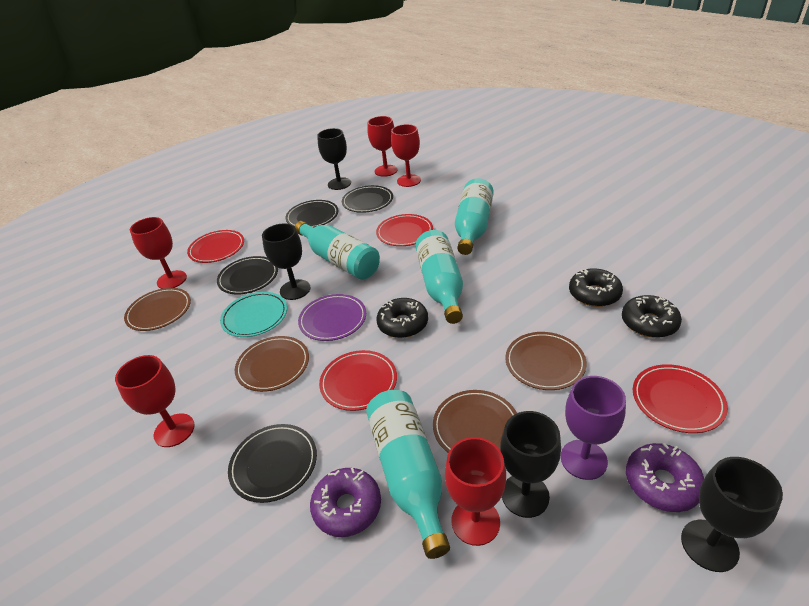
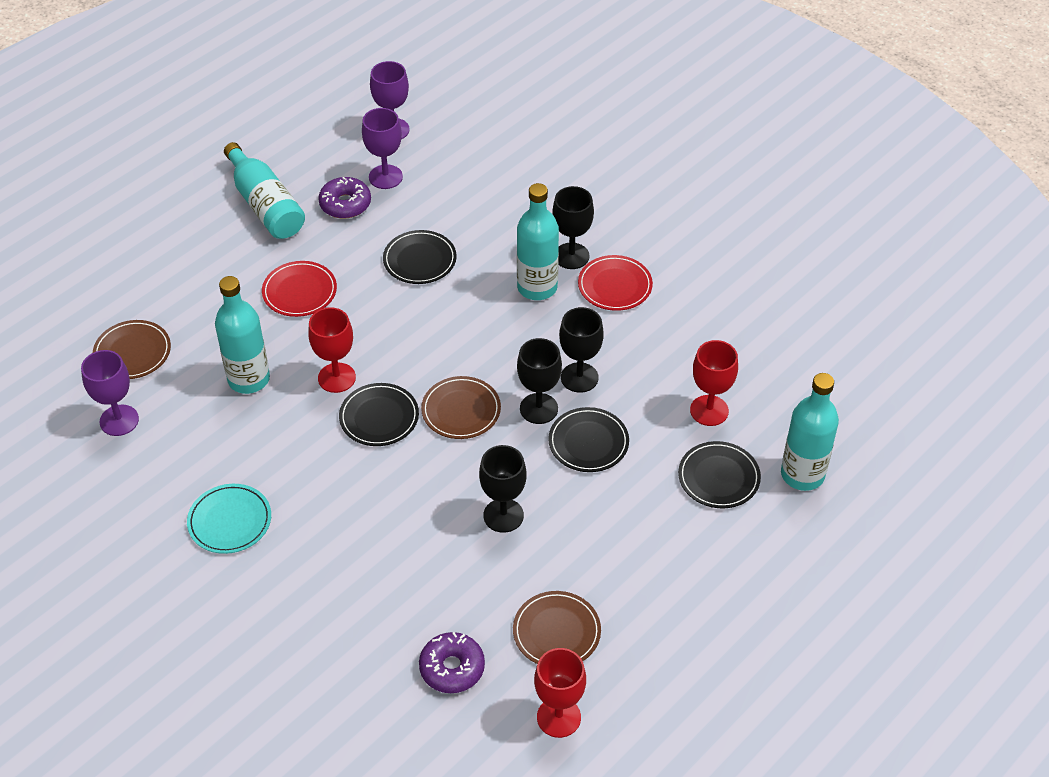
black donut: 3 -> 0
brown plate: 4 -> 3
purple goblet: 1 -> 3
purple plate: 1 -> 0
red goblet: 5 -> 3
red plate: 4 -> 2

